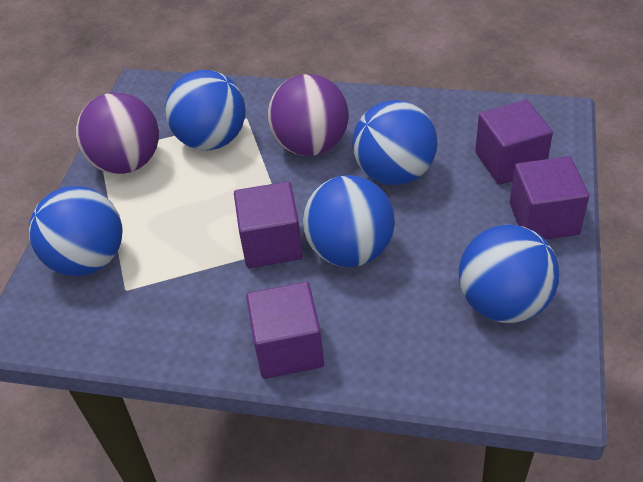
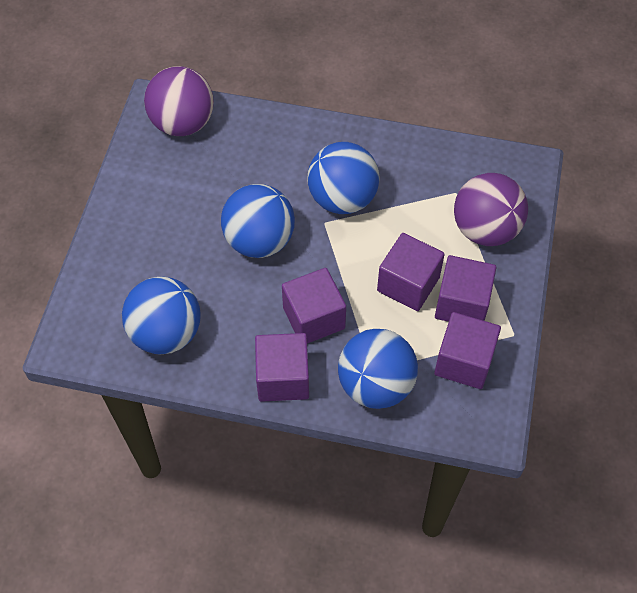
blue ball: 5 -> 4
purple cube: 4 -> 5

